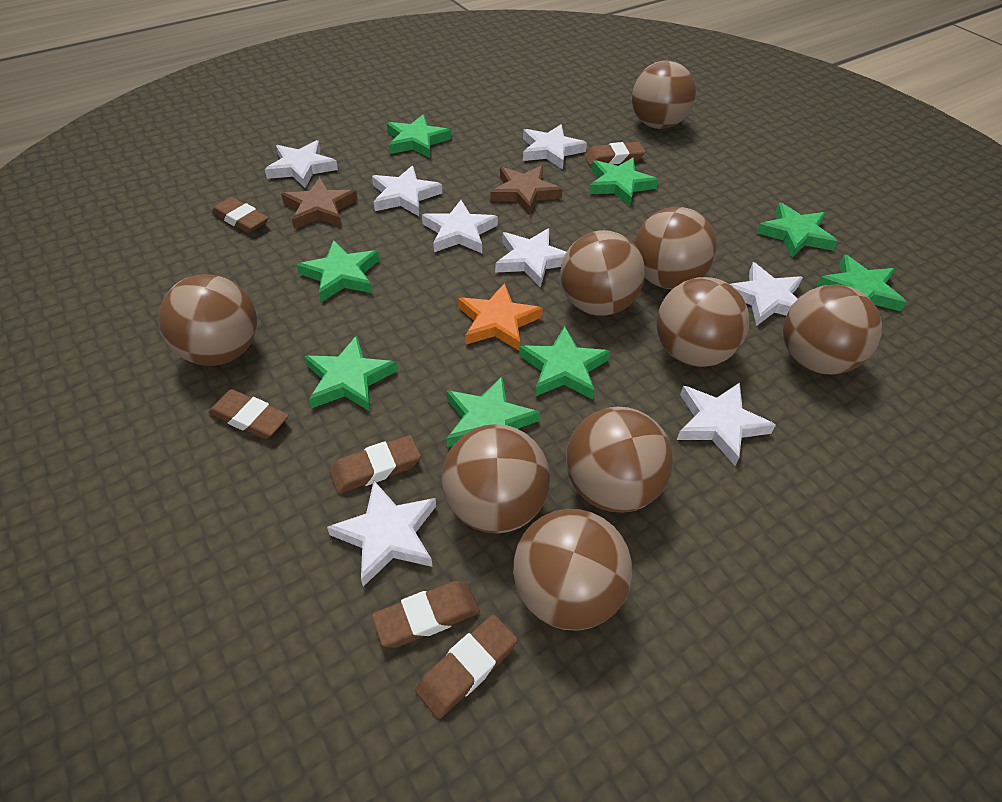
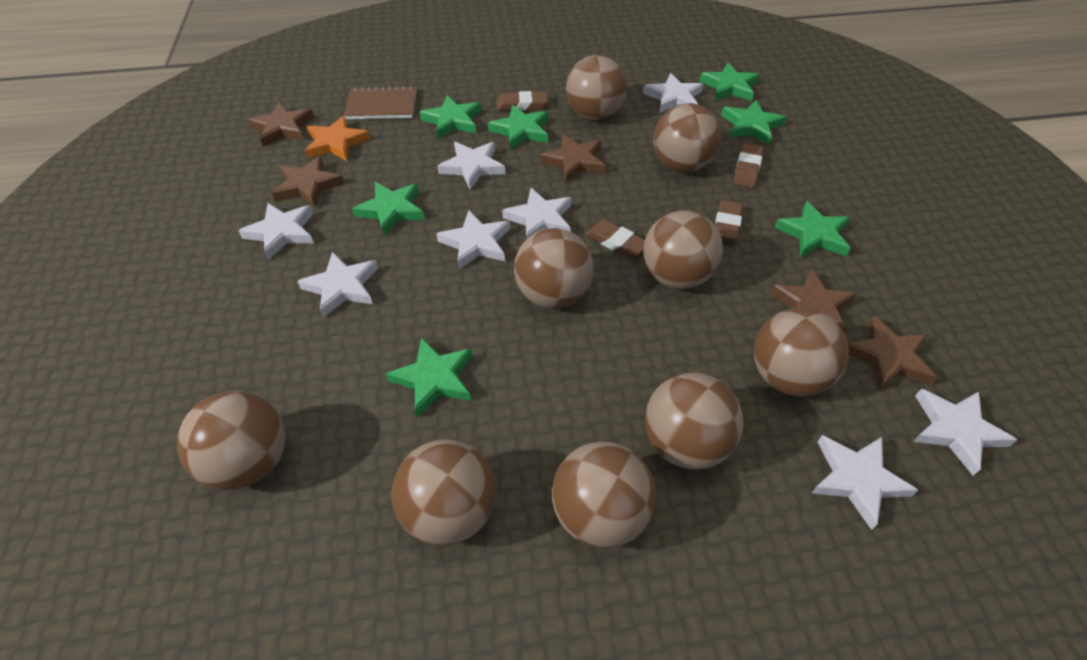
brown eraser: 6 -> 4
brown notebook: 0 -> 1
brown star: 2 -> 5
green star: 8 -> 7

